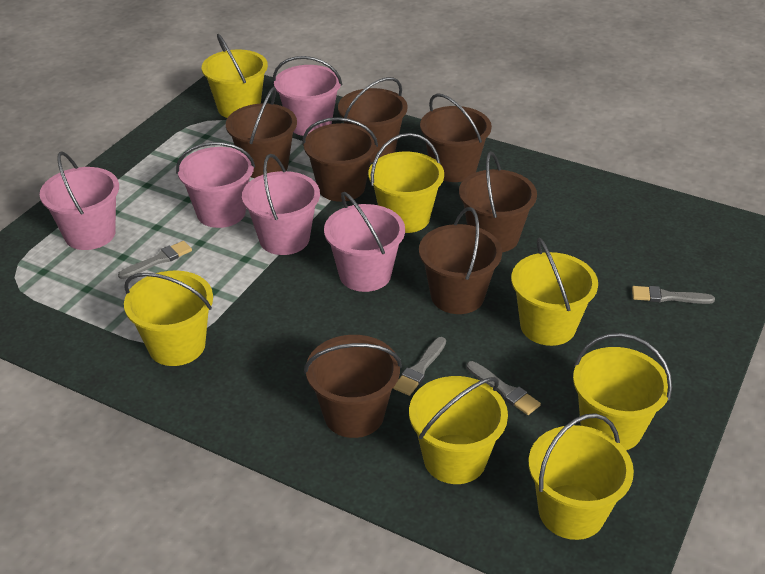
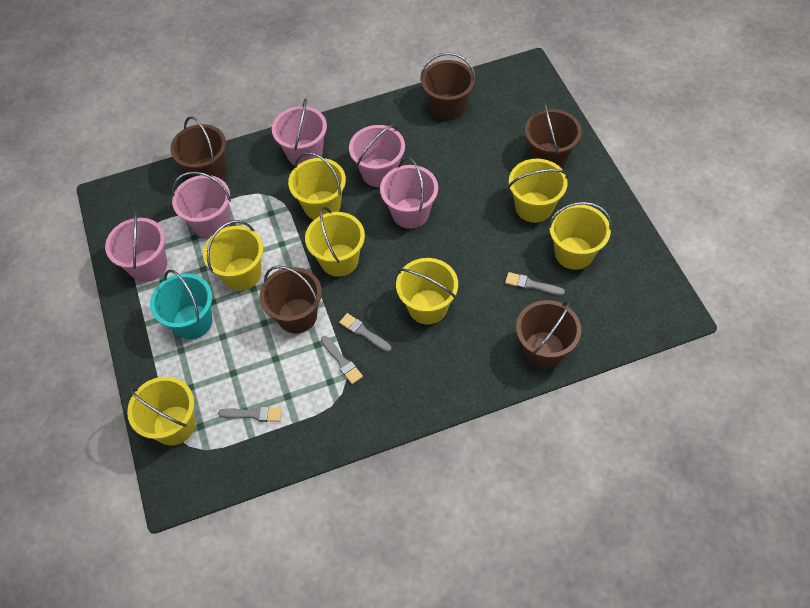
brown bucket: 7 -> 5
turquoise bucket: 0 -> 1

